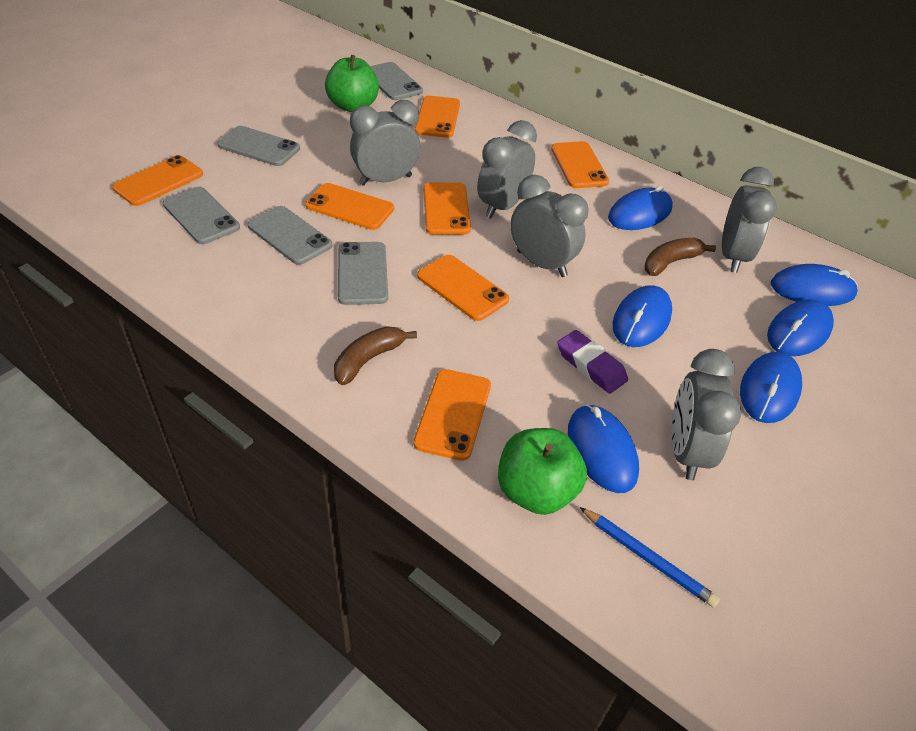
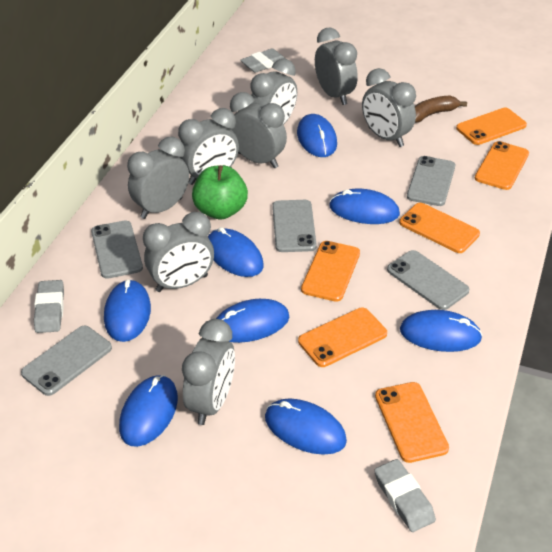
blue mouse: 6 -> 8
blue pencil: 1 -> 0
brown banana: 2 -> 1
green apple: 2 -> 1
grey clock: 5 -> 8
grey eraser: 0 -> 3
orange phone: 7 -> 6
purple eraser: 1 -> 0

